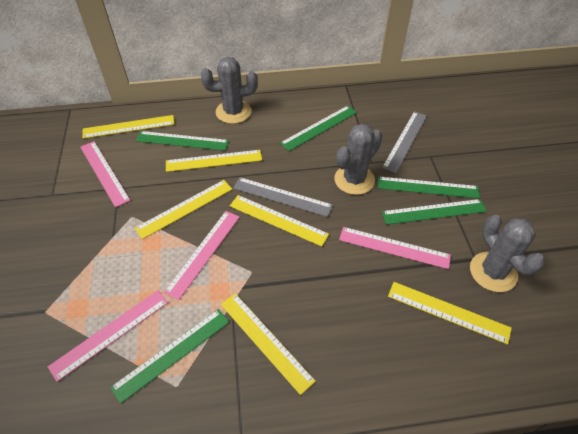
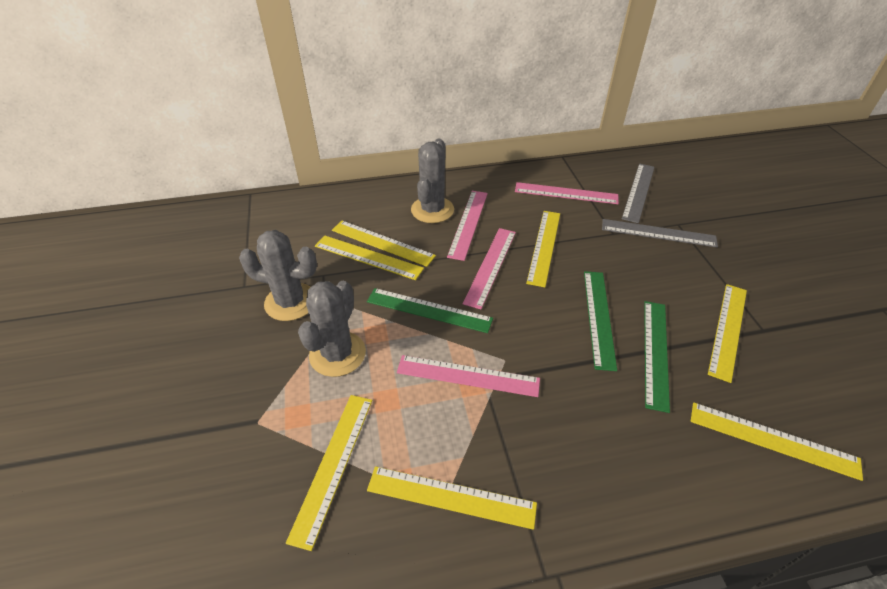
green ruler: 5 -> 3
yellow ruler: 6 -> 7

